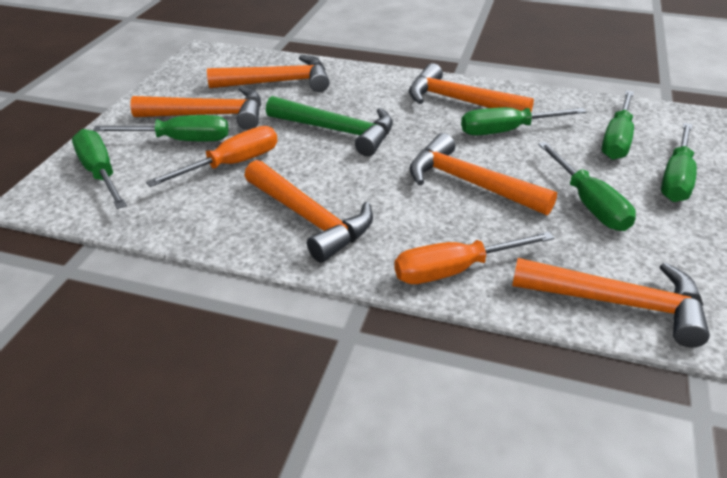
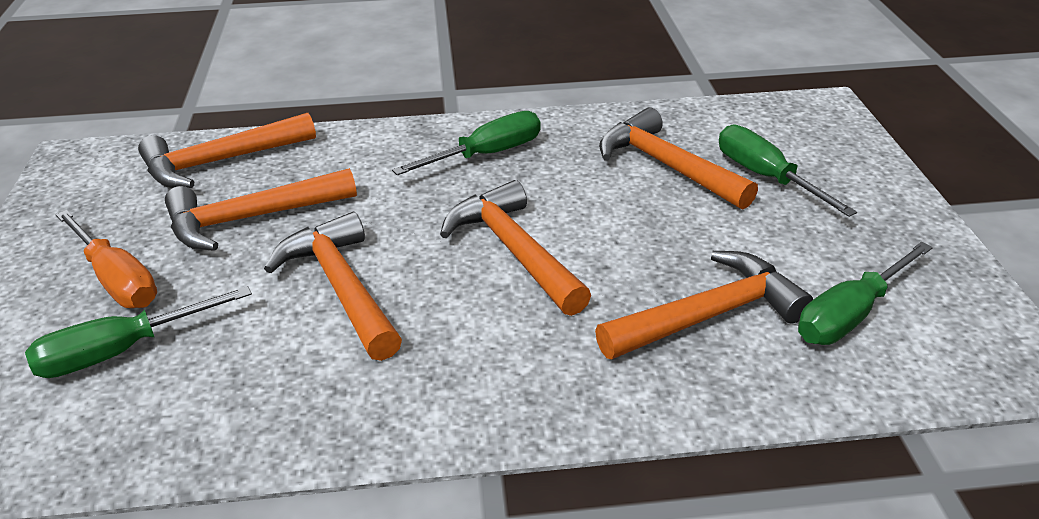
green hammer: 1 -> 0
green screwdriver: 6 -> 4
orange screwdriver: 2 -> 1

